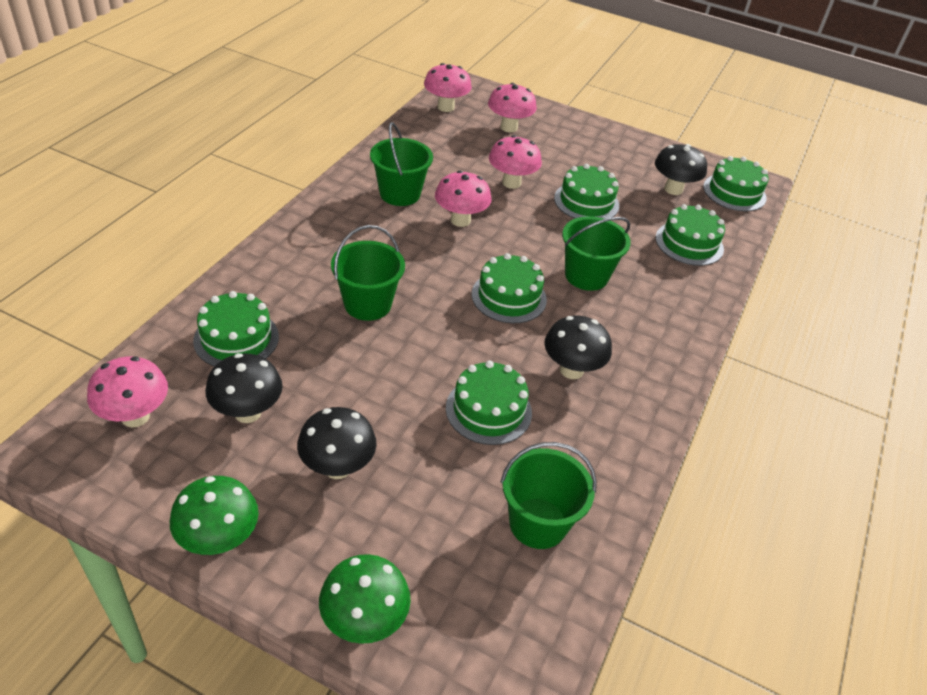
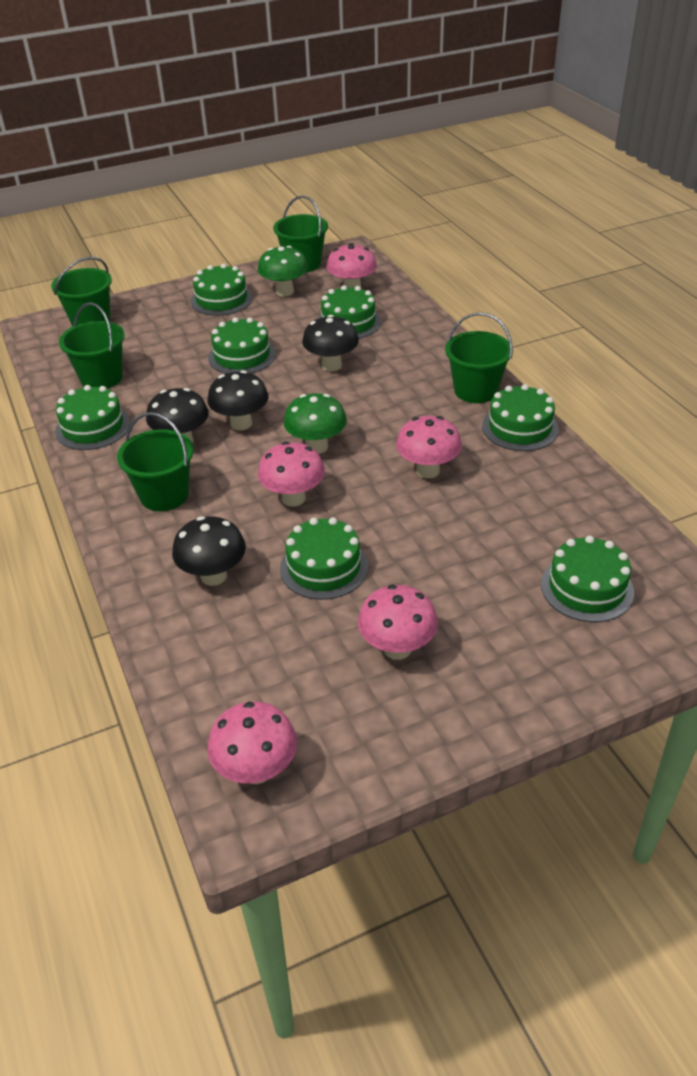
green bucket: 4 -> 5
green cake: 6 -> 7

